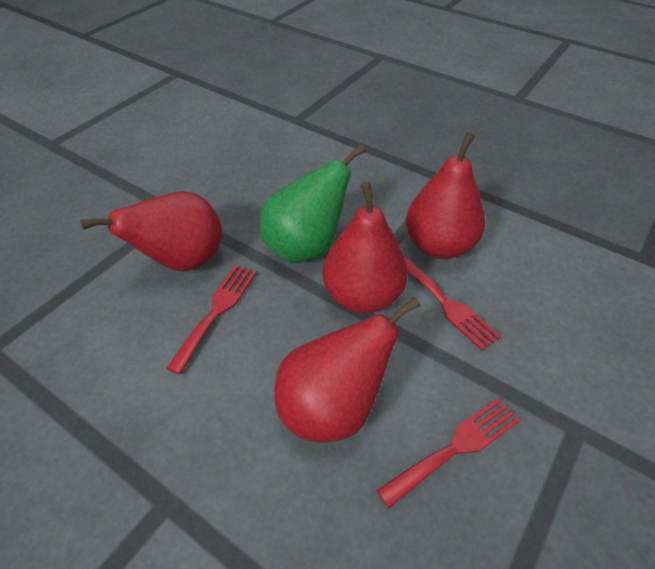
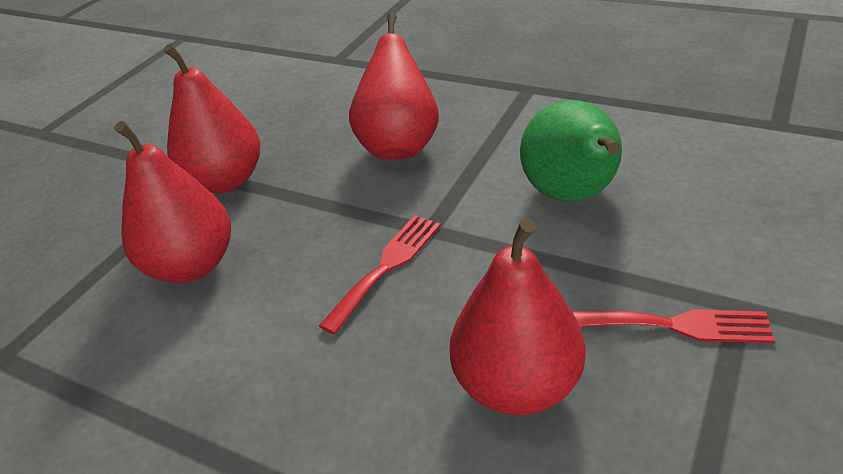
red fork: 3 -> 2

